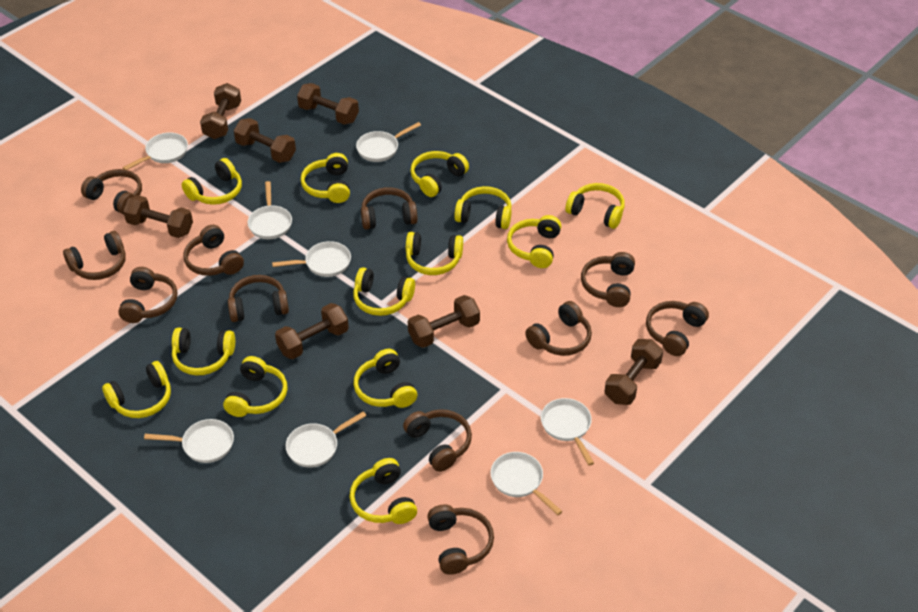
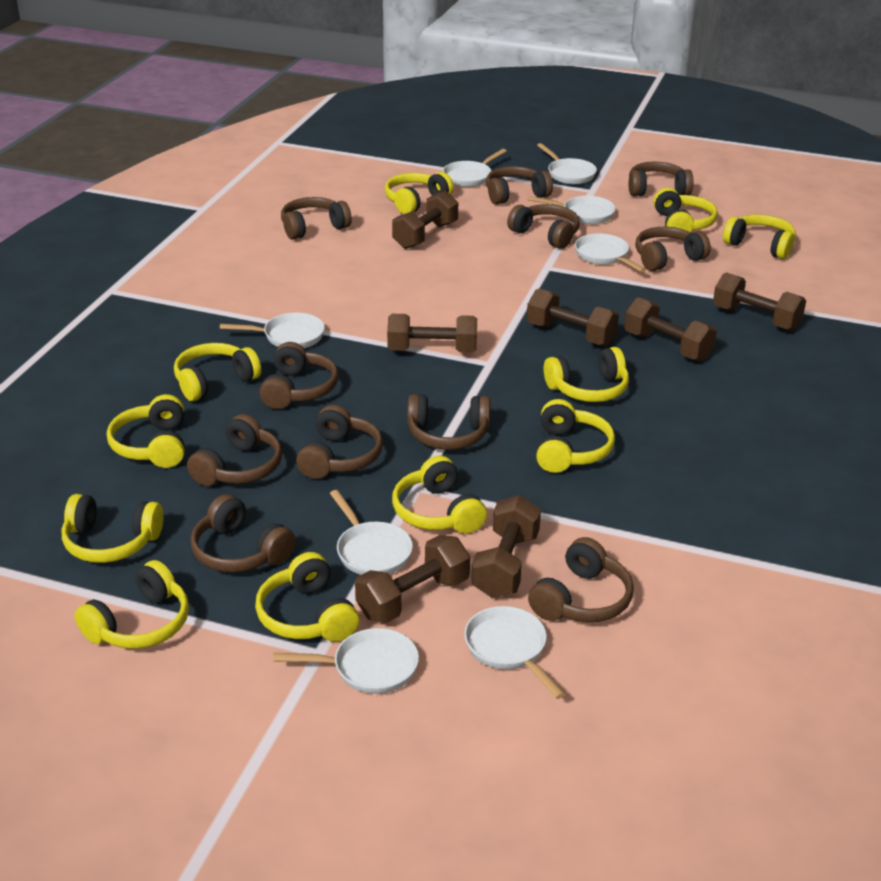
yellow headphones: 13 -> 11

